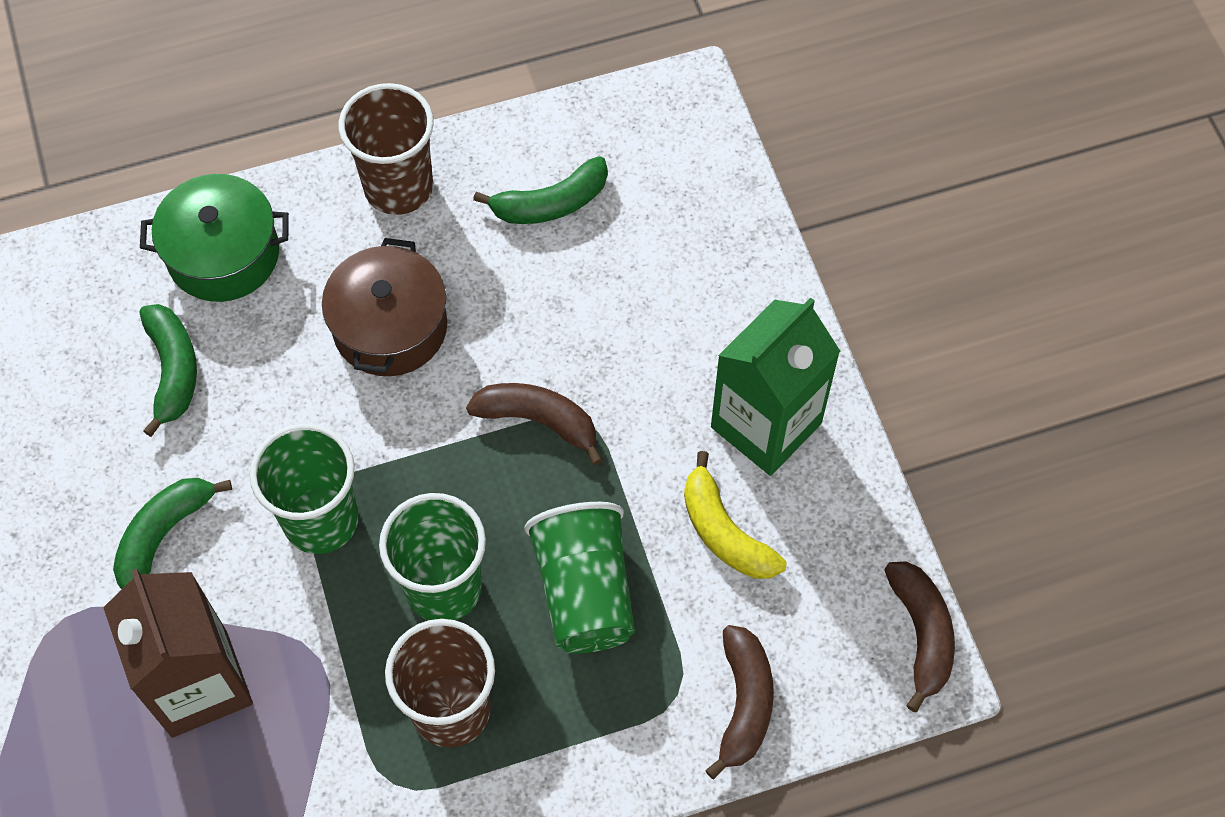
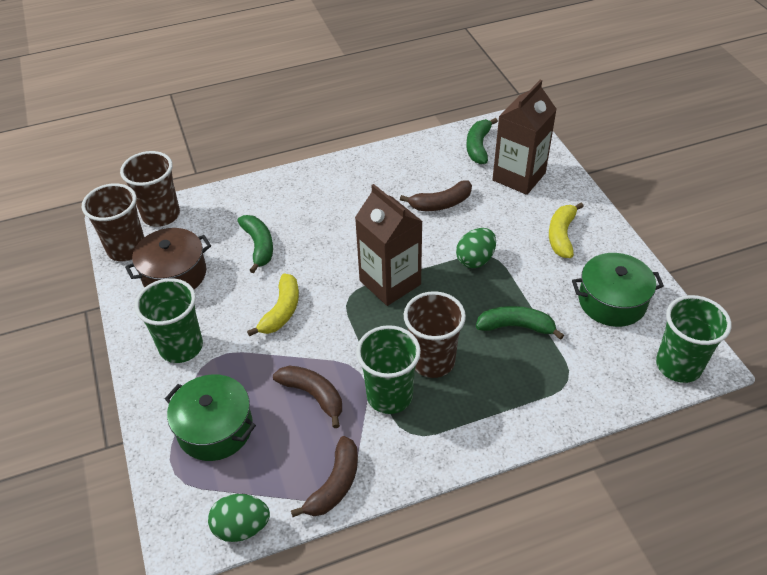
brown carton: 1 -> 2
brown cup: 2 -> 3
green carton: 1 -> 0
green egg: 0 -> 2
green pot: 1 -> 2
yellow banana: 1 -> 2

